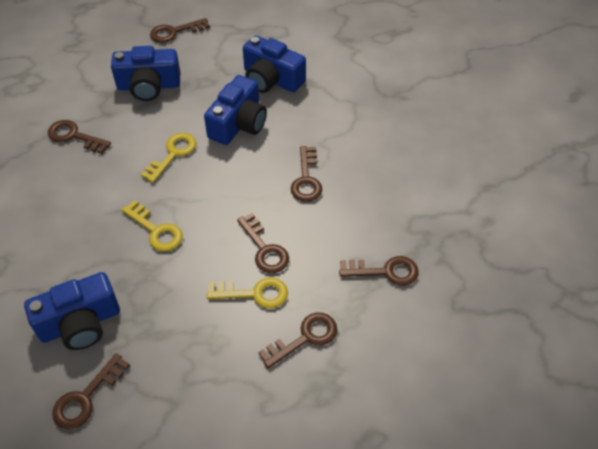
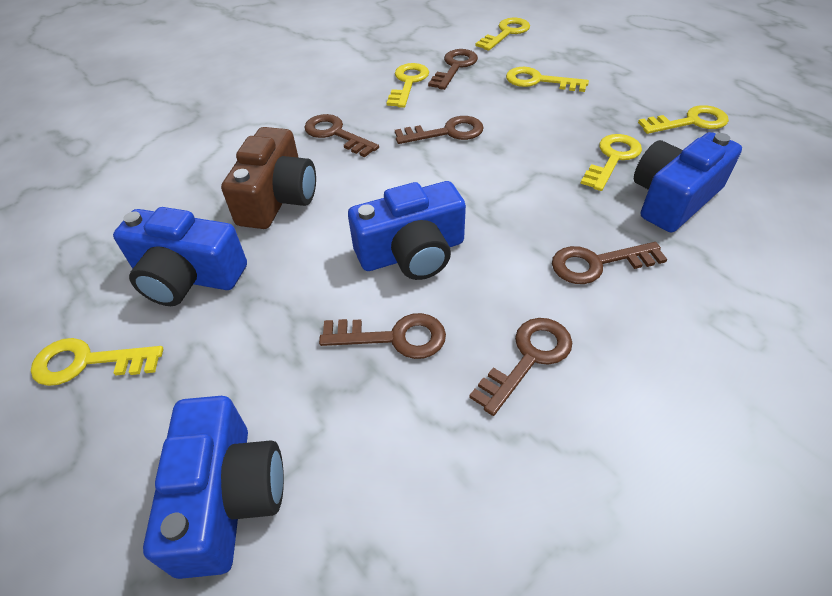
brown camera: 0 -> 1
brown key: 7 -> 6
yellow key: 3 -> 6

